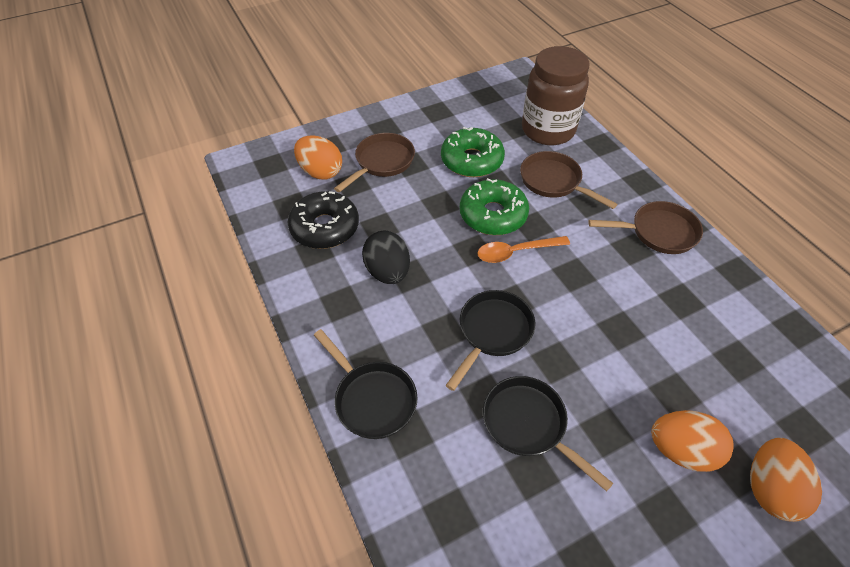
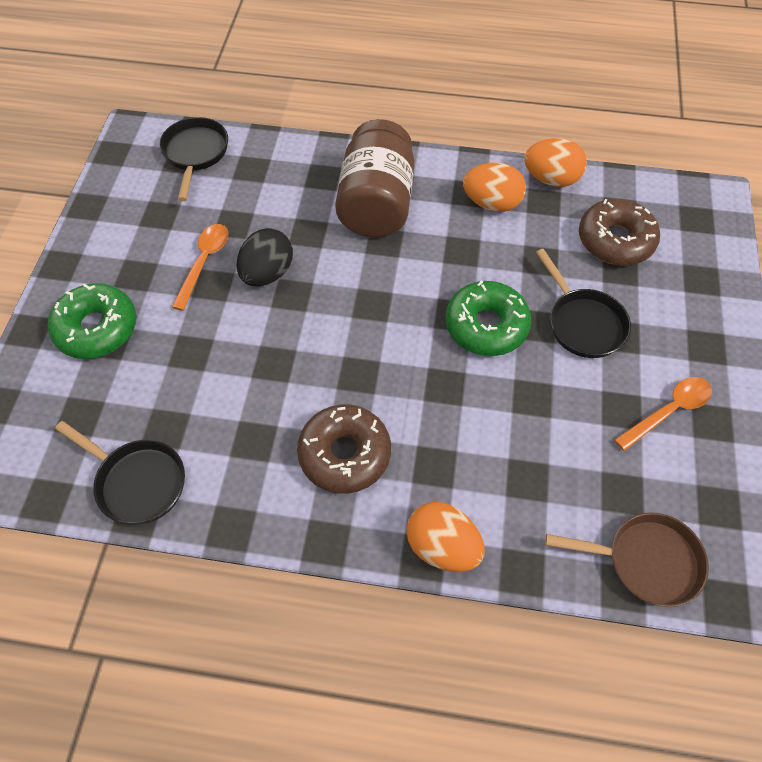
black donut: 1 -> 0
brown donut: 0 -> 2
brown pan: 3 -> 1
orange spoon: 1 -> 2

